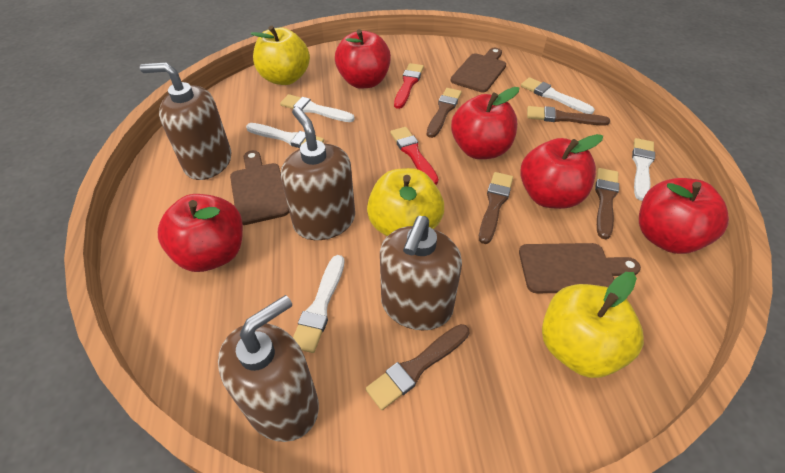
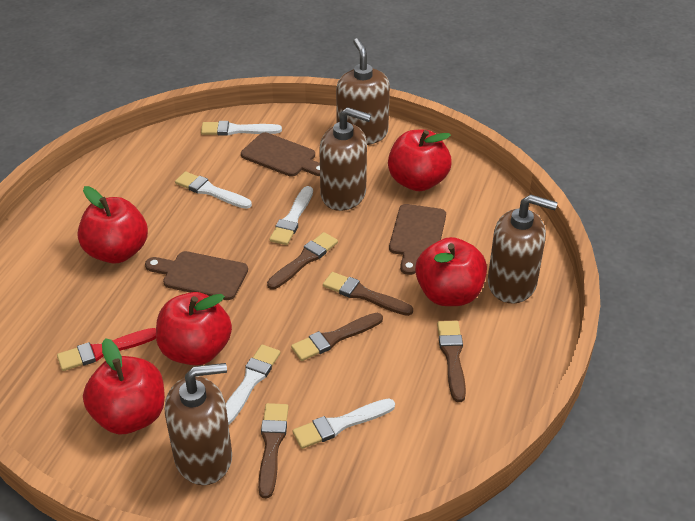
red brush: 2 -> 1
yellow apple: 3 -> 0

